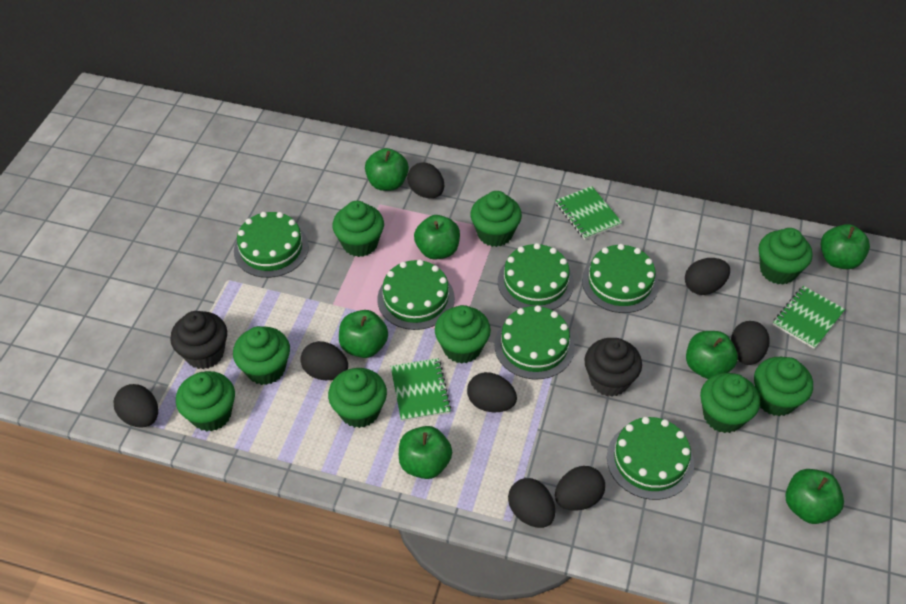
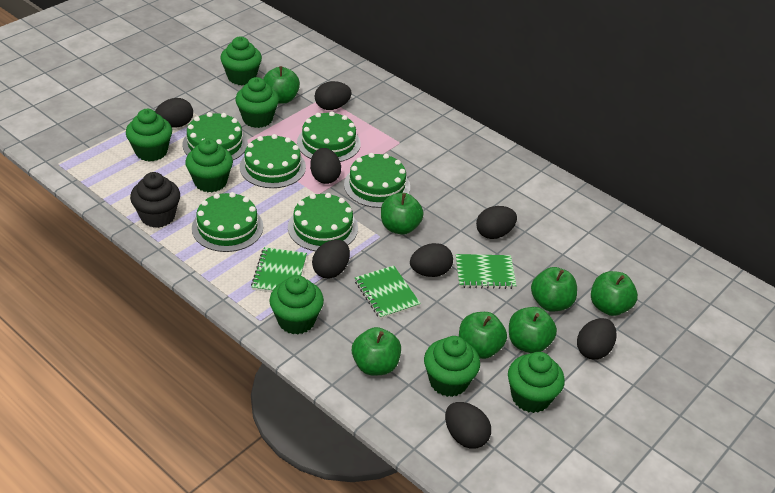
black cupcake: 2 -> 1
green cupcake: 9 -> 7

